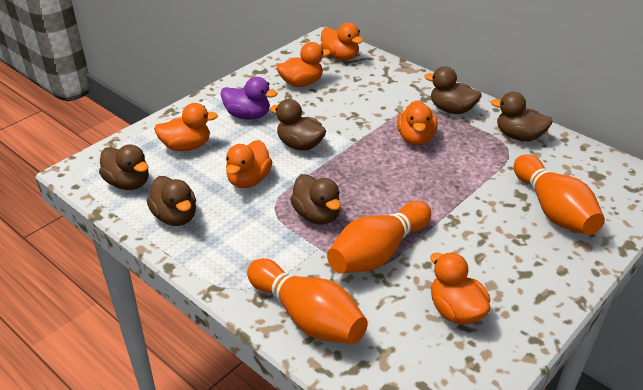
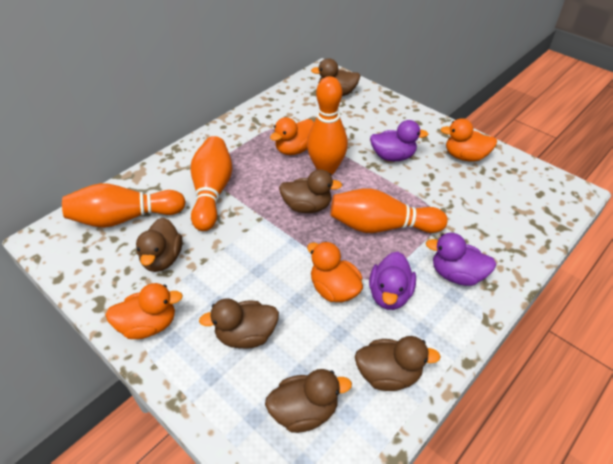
orange bowling pin: 3 -> 4
orange duck: 6 -> 4
purple duck: 1 -> 3

